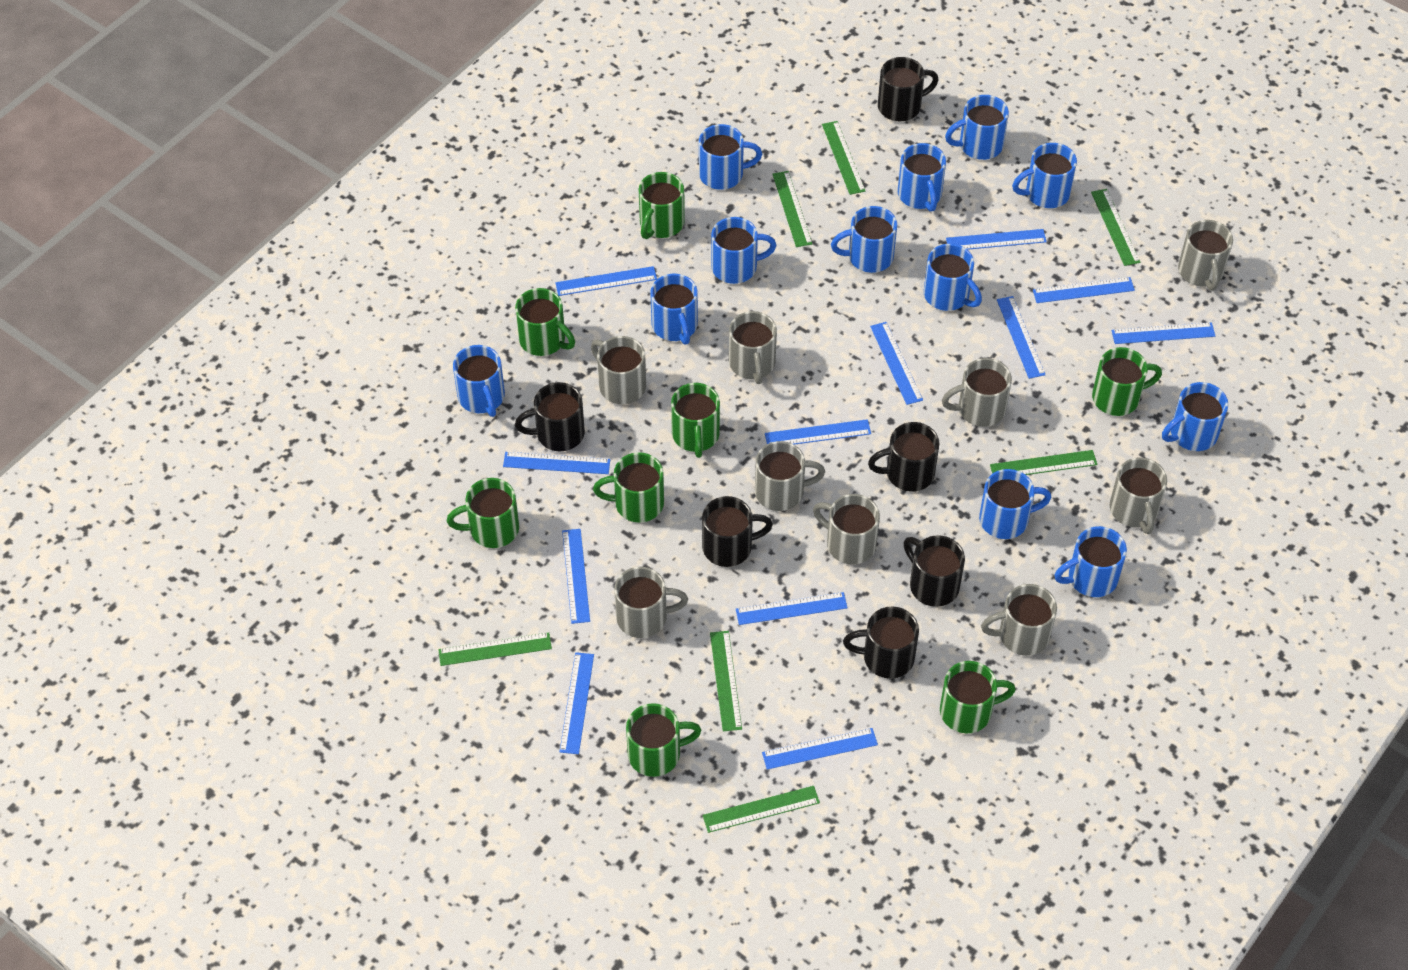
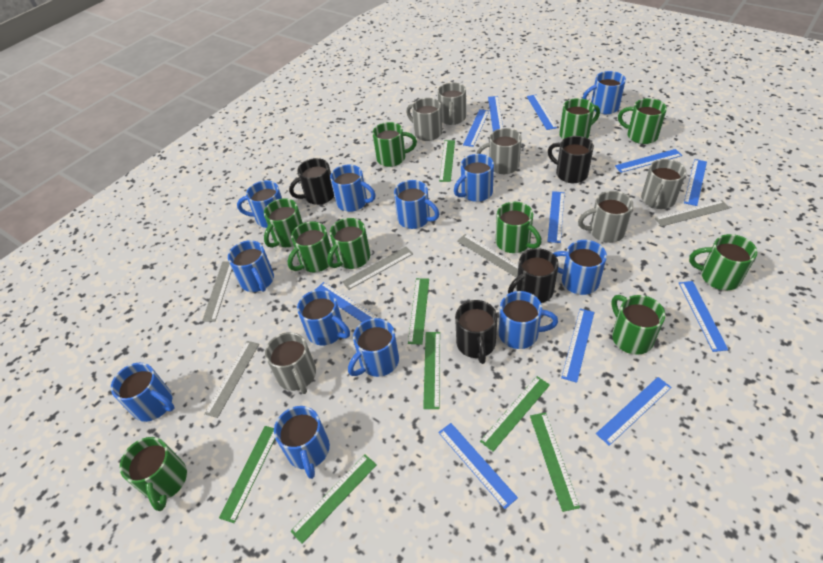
black mug: 6 -> 4
blue ruler: 12 -> 11
green mug: 8 -> 10
grey mug: 9 -> 6
grey ruler: 0 -> 5

